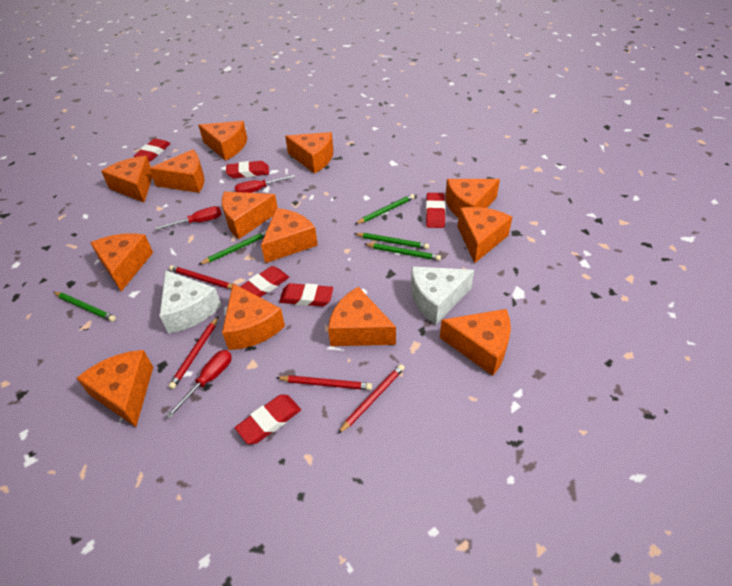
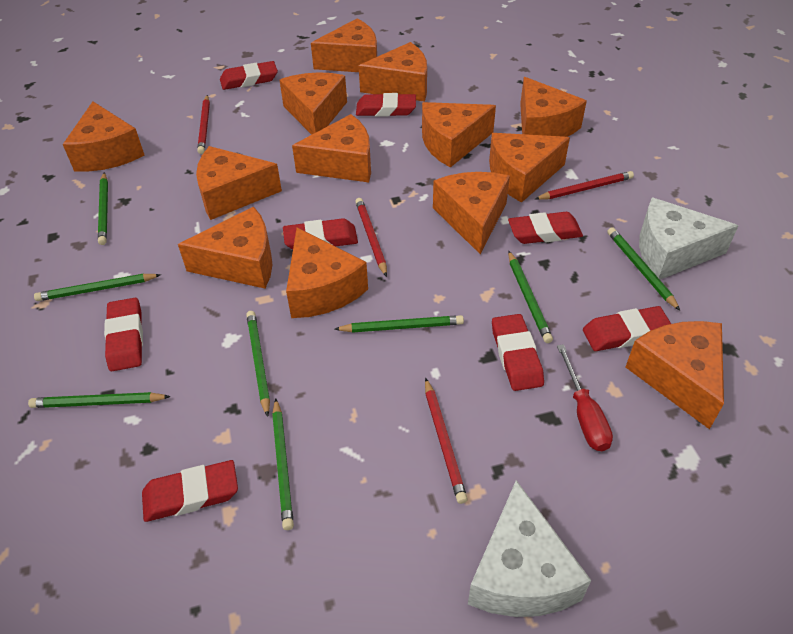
green pencil: 5 -> 8
red eraser: 6 -> 8
red screwdriver: 3 -> 1

